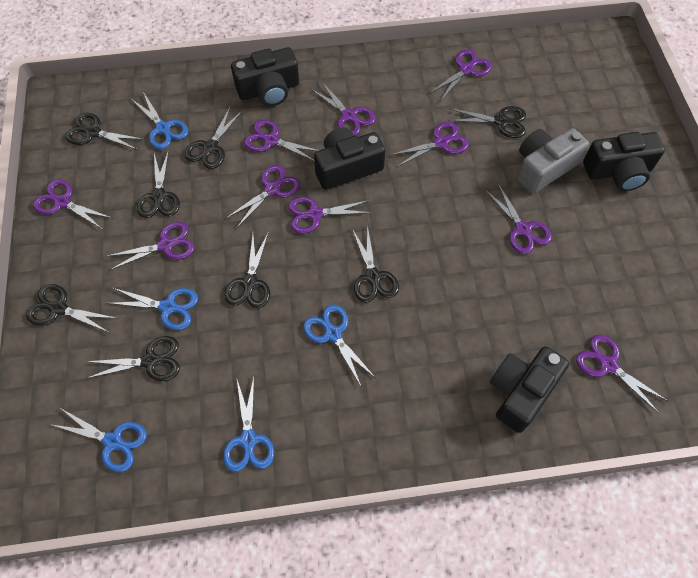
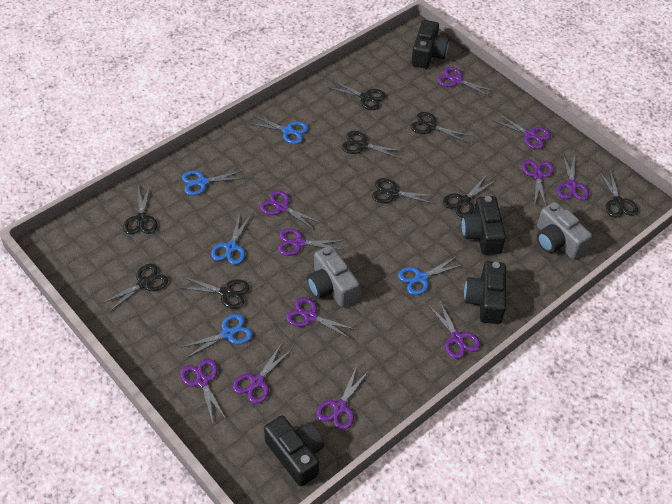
black scissors: 8 -> 9
grey camera: 1 -> 2
purple scissors: 10 -> 11

